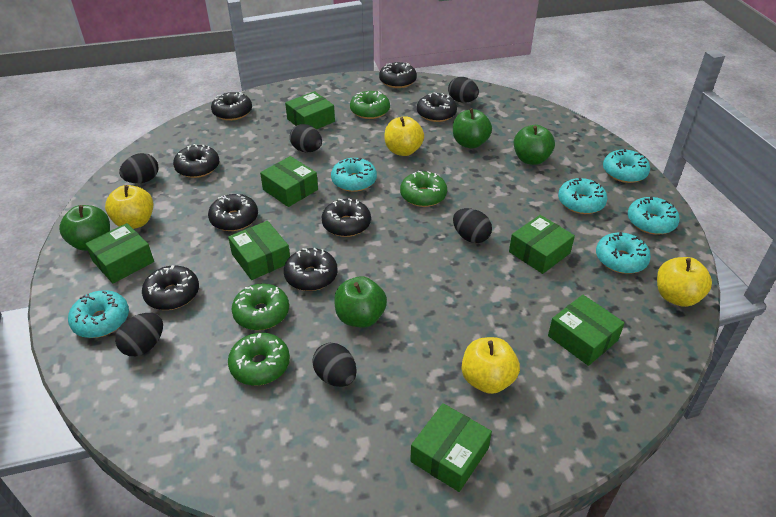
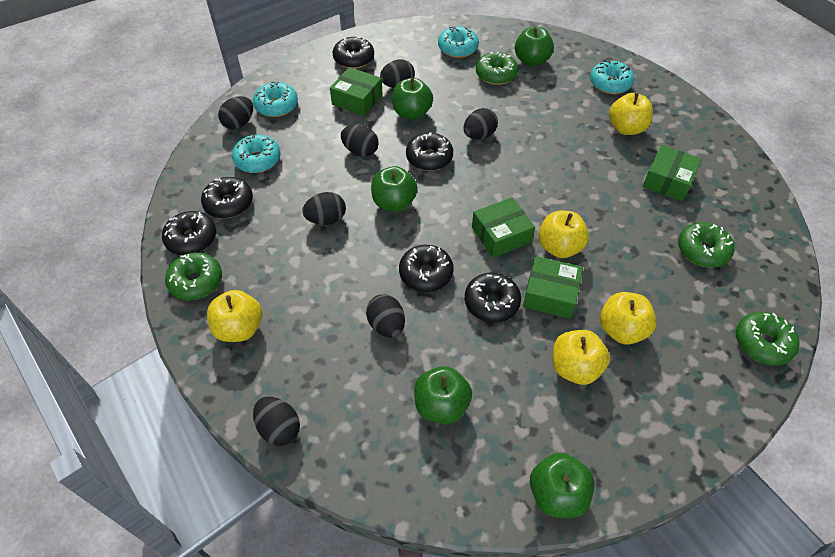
black donut: 8 -> 6
black egg: 6 -> 7
green apple: 4 -> 5
green box: 7 -> 4
turquoise donut: 6 -> 4
yellow apple: 4 -> 5

